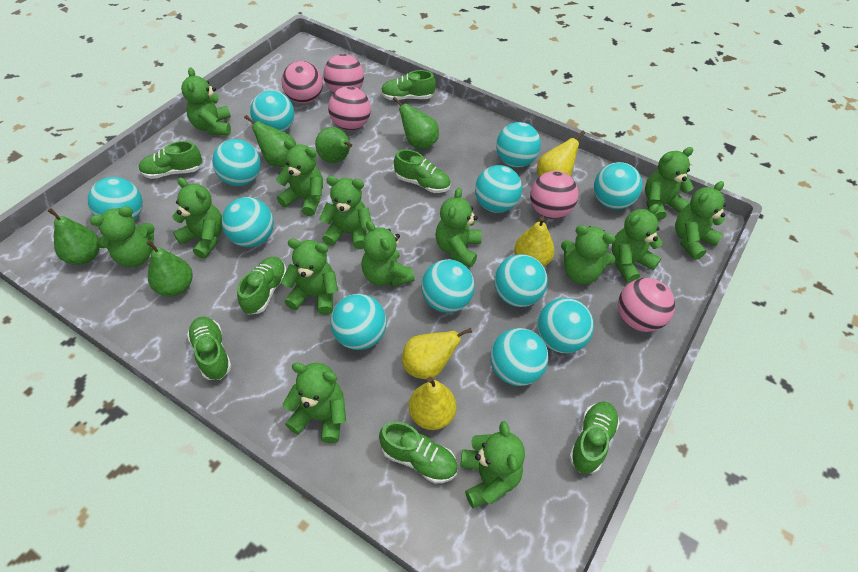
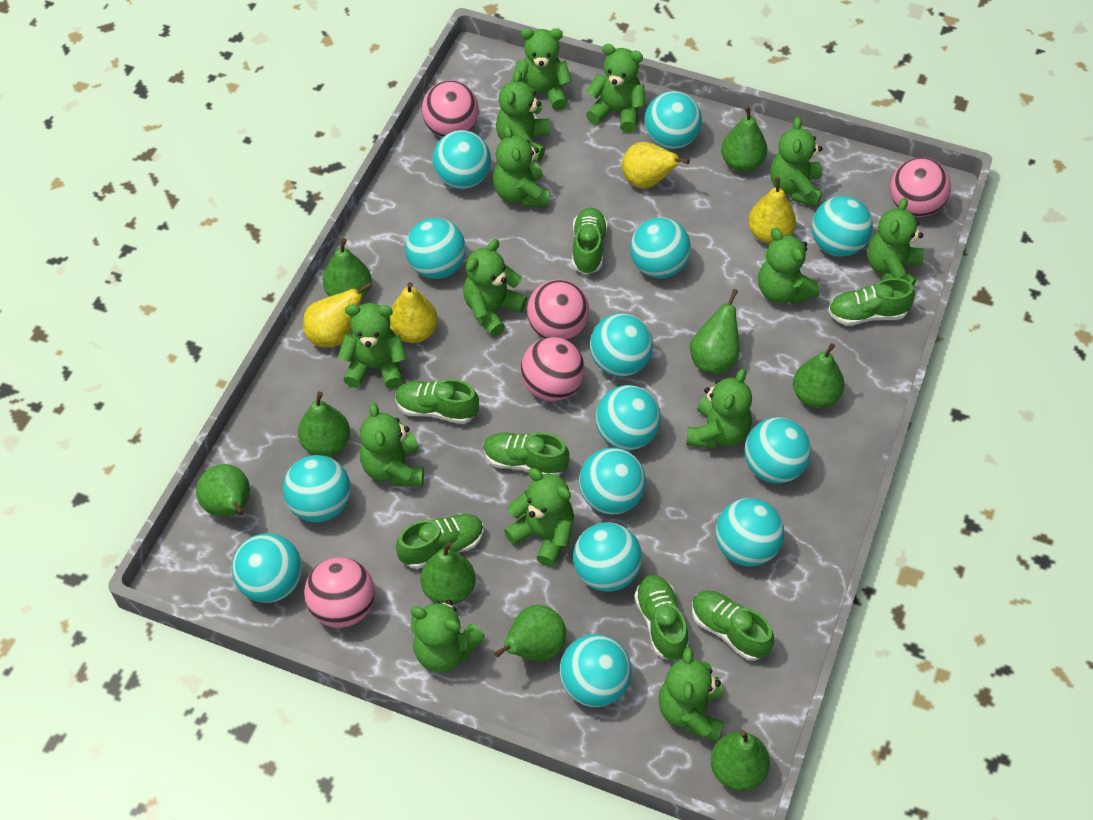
green pear: 5 -> 9
turquoise ball: 12 -> 14

